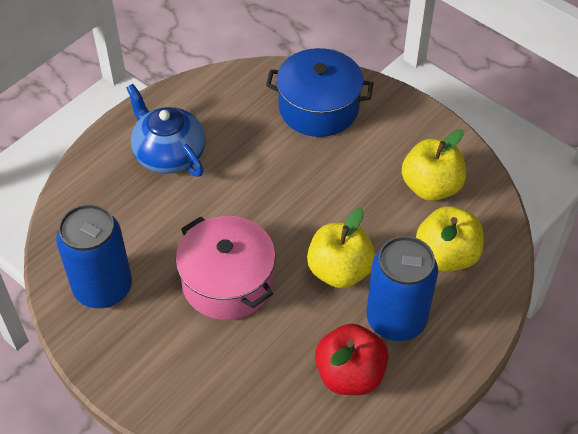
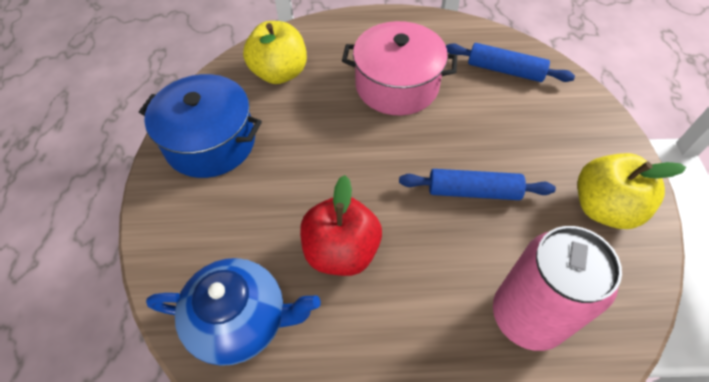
blue can: 2 -> 0
blue rolling pin: 0 -> 2
pink can: 0 -> 1
yellow apple: 3 -> 2

